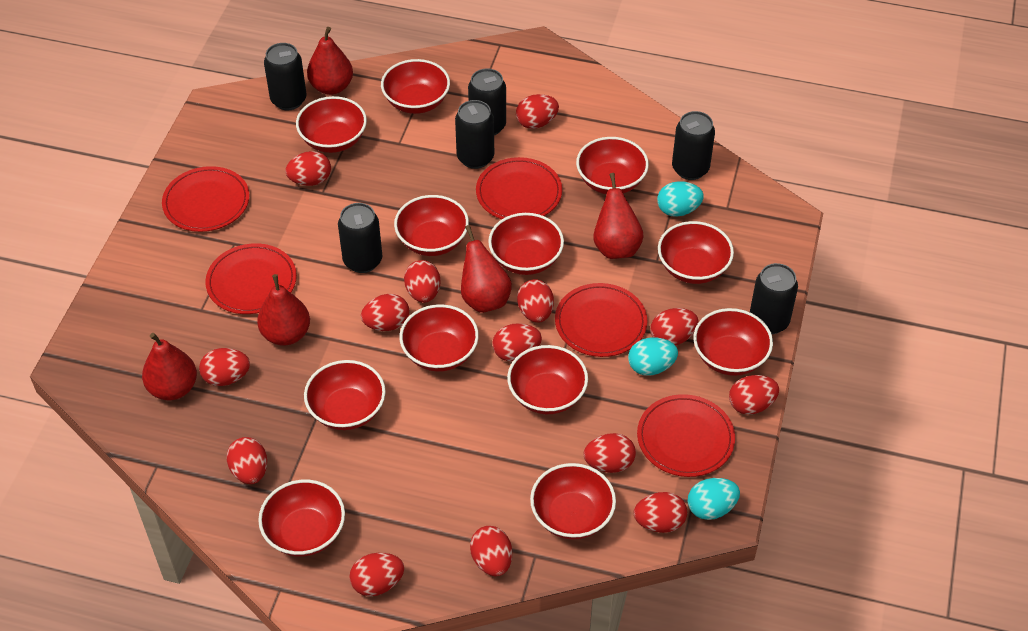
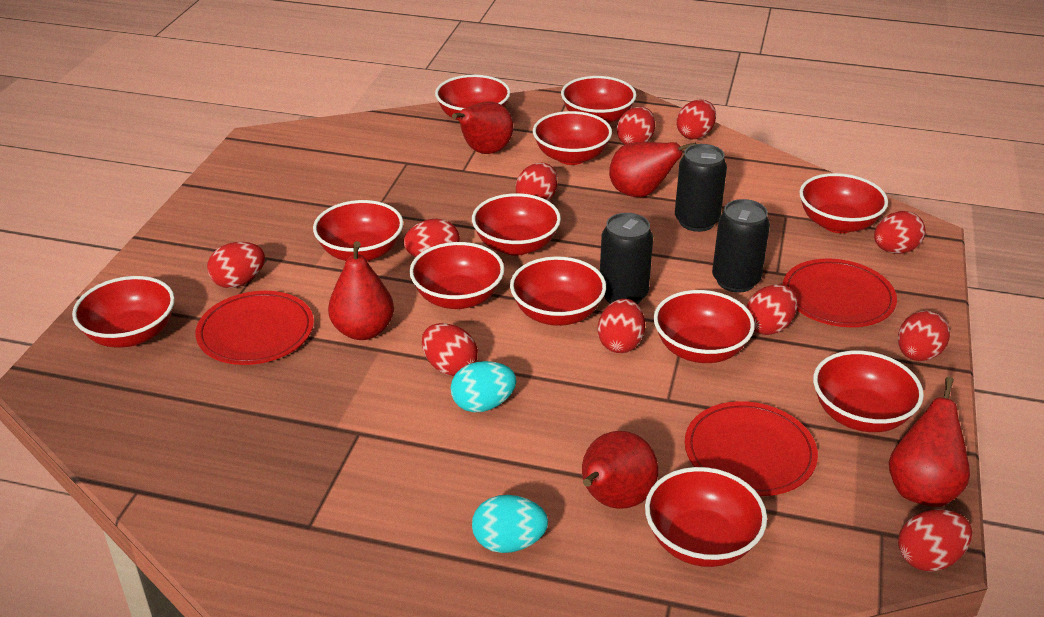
black can: 6 -> 3
red egg: 14 -> 11
red plate: 5 -> 3
turquoise egg: 3 -> 2

